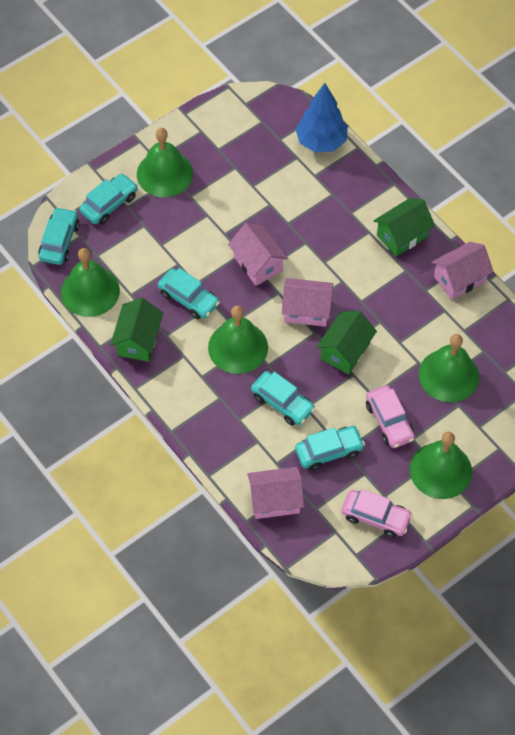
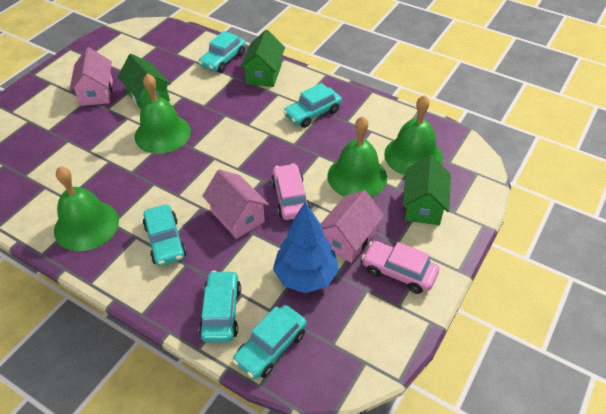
green bell: 5 -> 4
pink house: 4 -> 3

